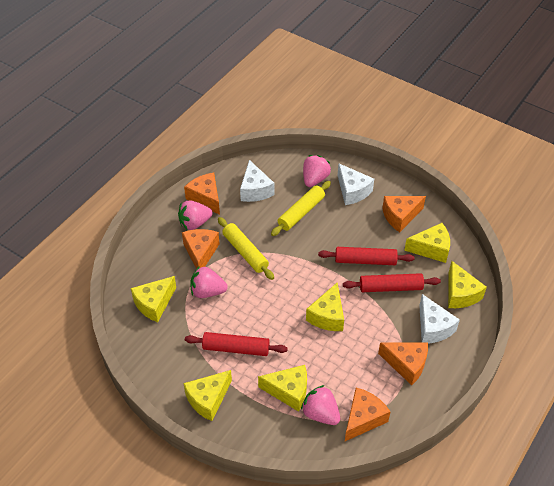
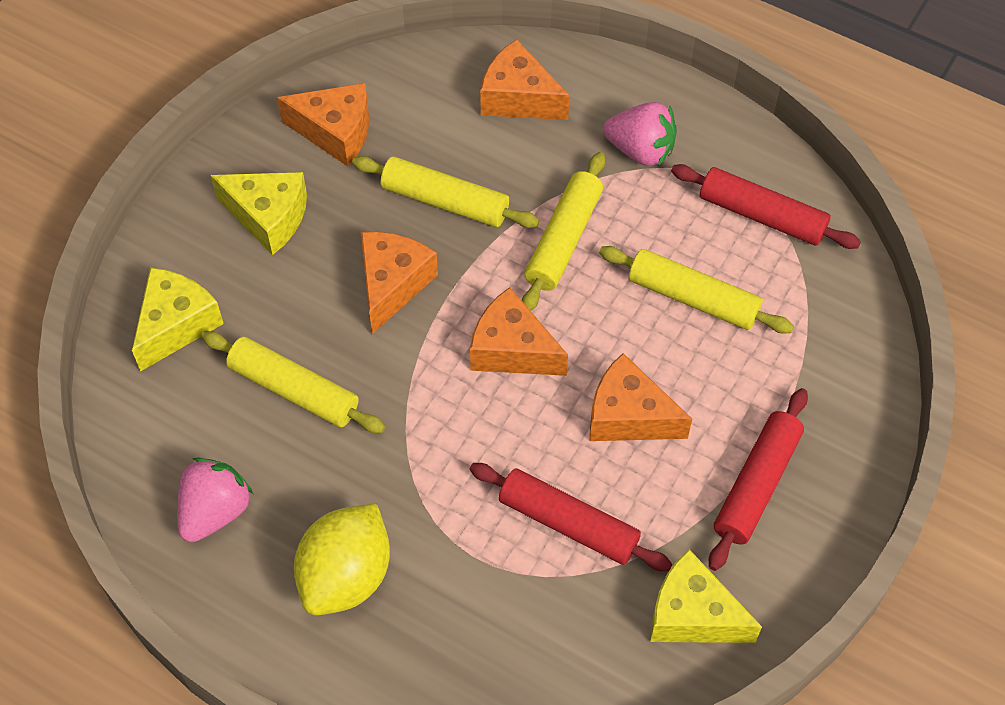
pink strawberry: 4 -> 2
white cheese: 3 -> 0
yellow cheese: 6 -> 3
yellow lemon: 0 -> 1
yellow rolling pin: 2 -> 4

